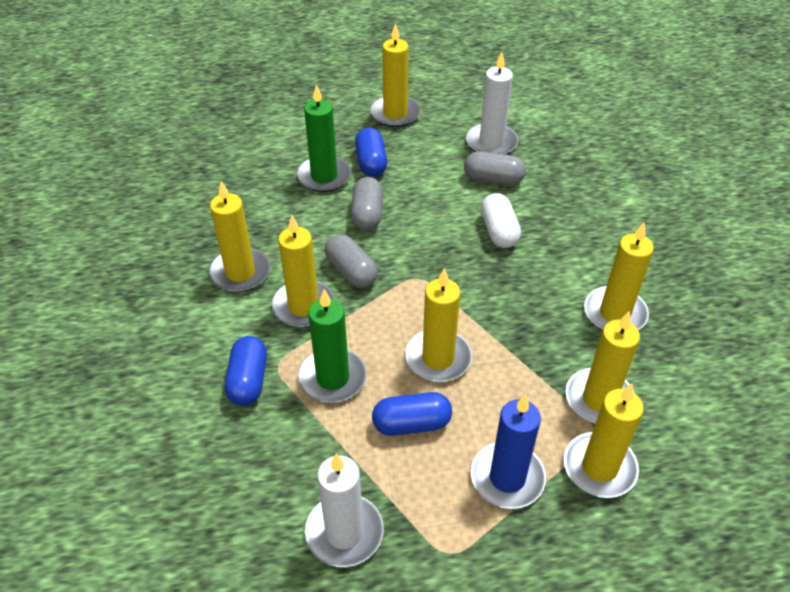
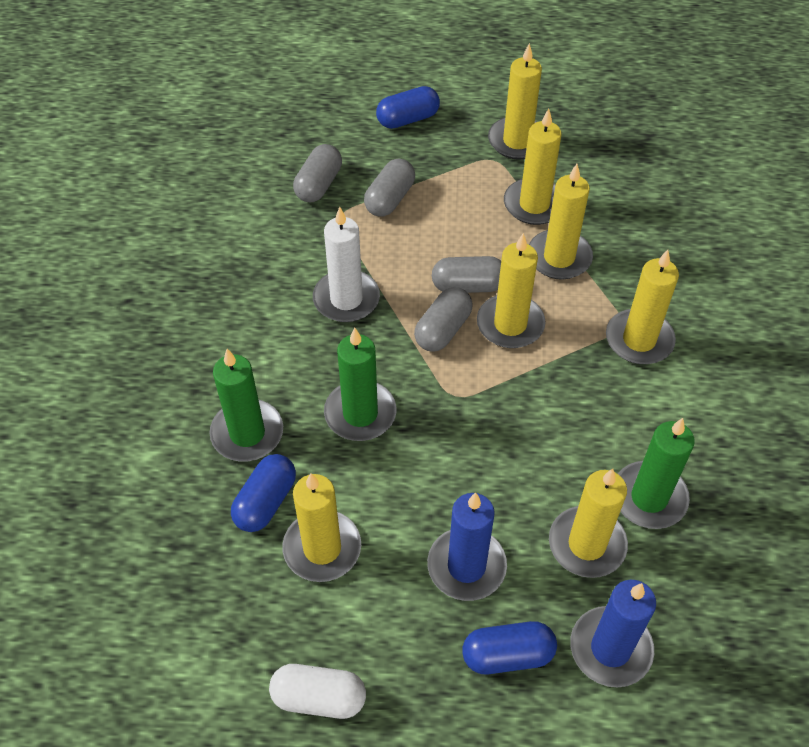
blue candle: 1 -> 2
green candle: 2 -> 3
grey capsule: 3 -> 4
white candle: 2 -> 1

